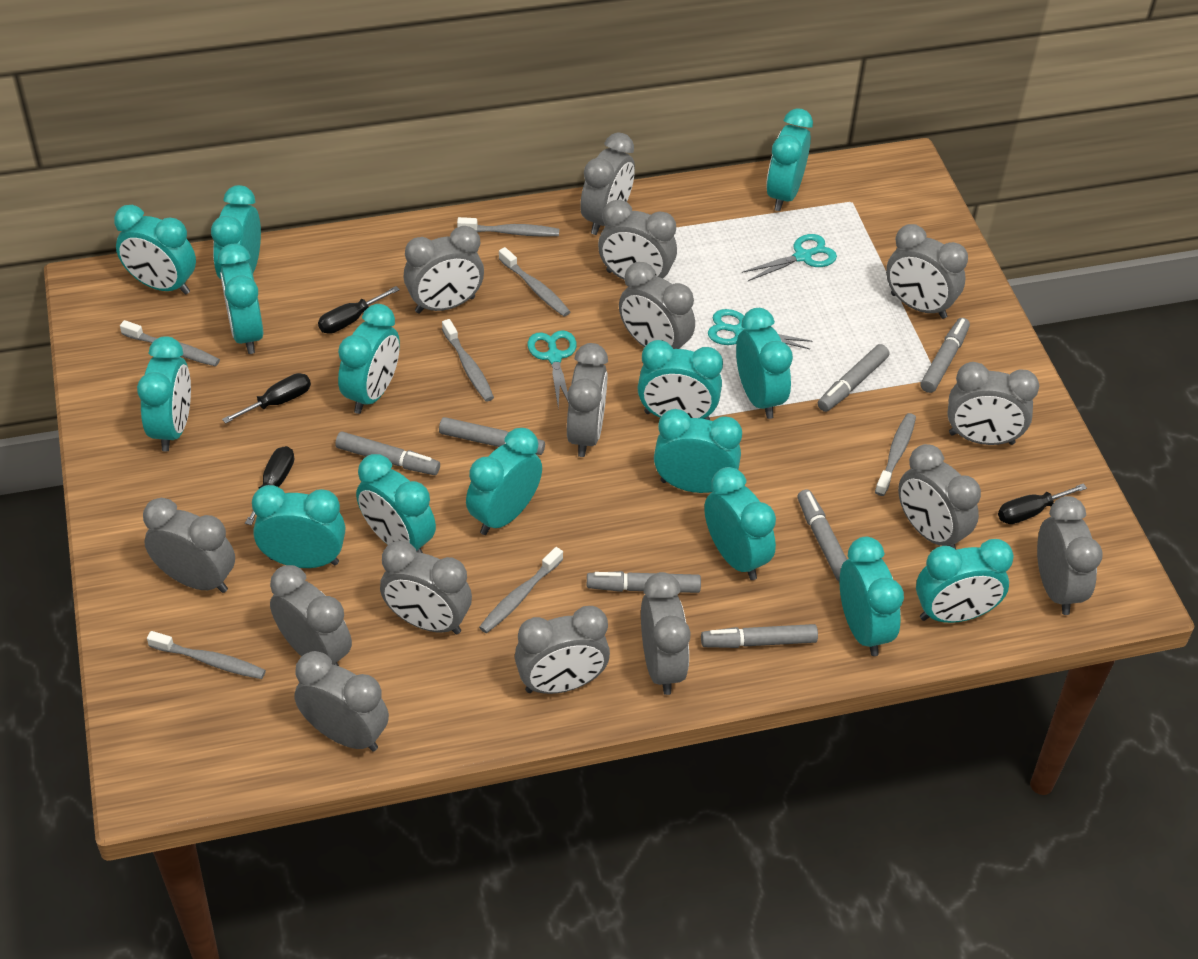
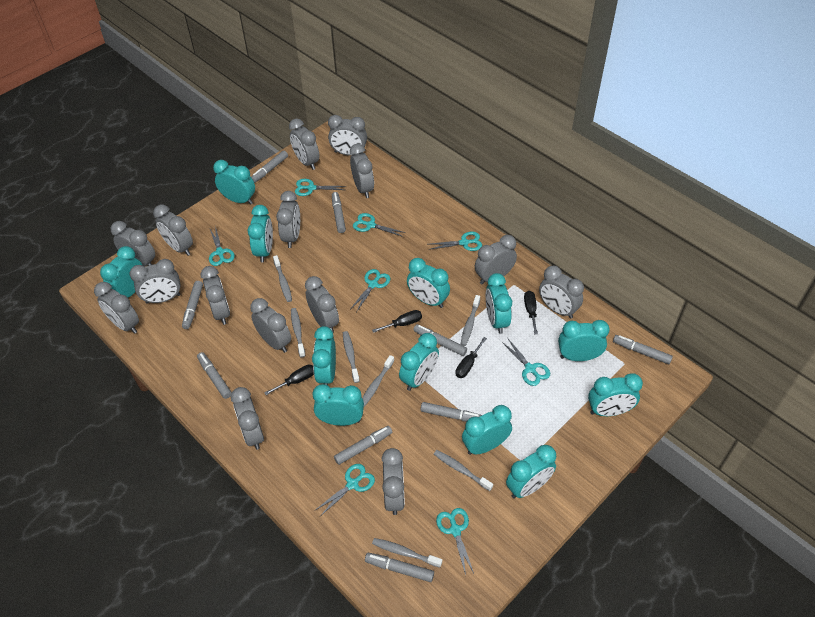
grey marker: 7 -> 9
turquoise clock: 15 -> 12
turquoise scissors: 3 -> 8

